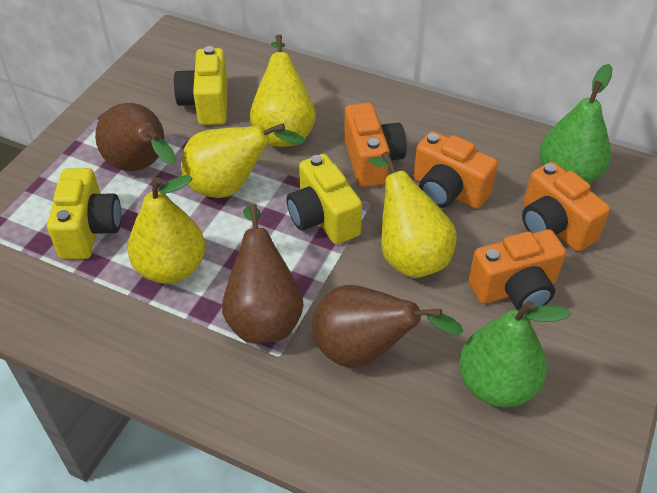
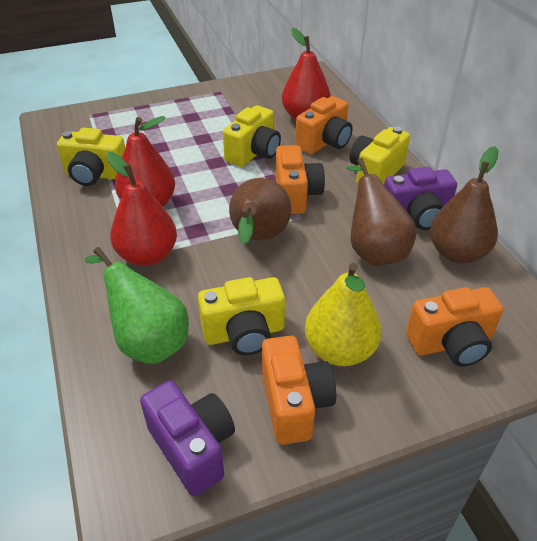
green pear: 2 -> 1
purple camera: 0 -> 2
red pear: 0 -> 3
yellow camera: 3 -> 4
yellow pear: 4 -> 1

